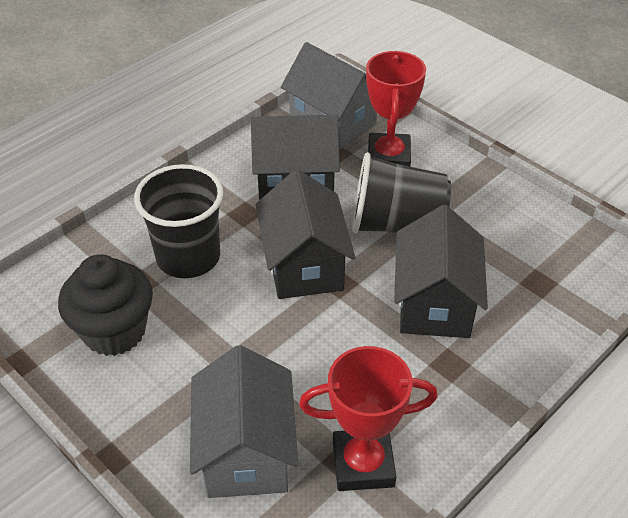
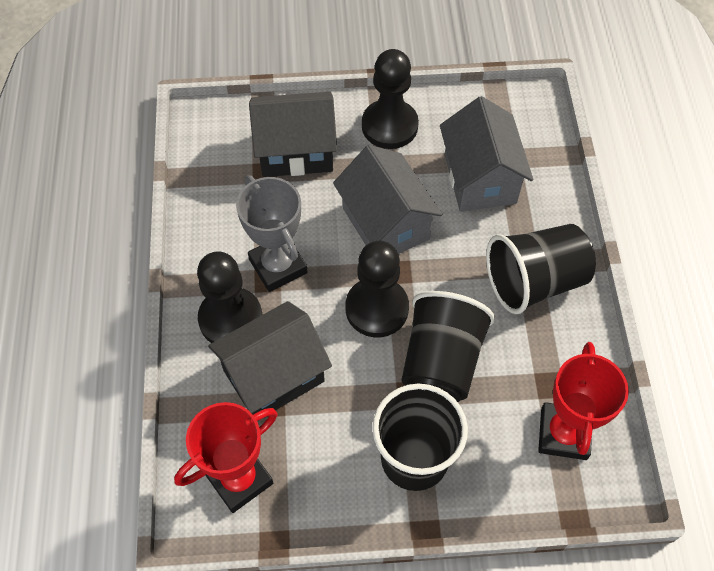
black cup: 2 -> 3
black cupcake: 1 -> 0
black house: 3 -> 2
black pawn: 0 -> 3
grey trophy: 0 -> 1

